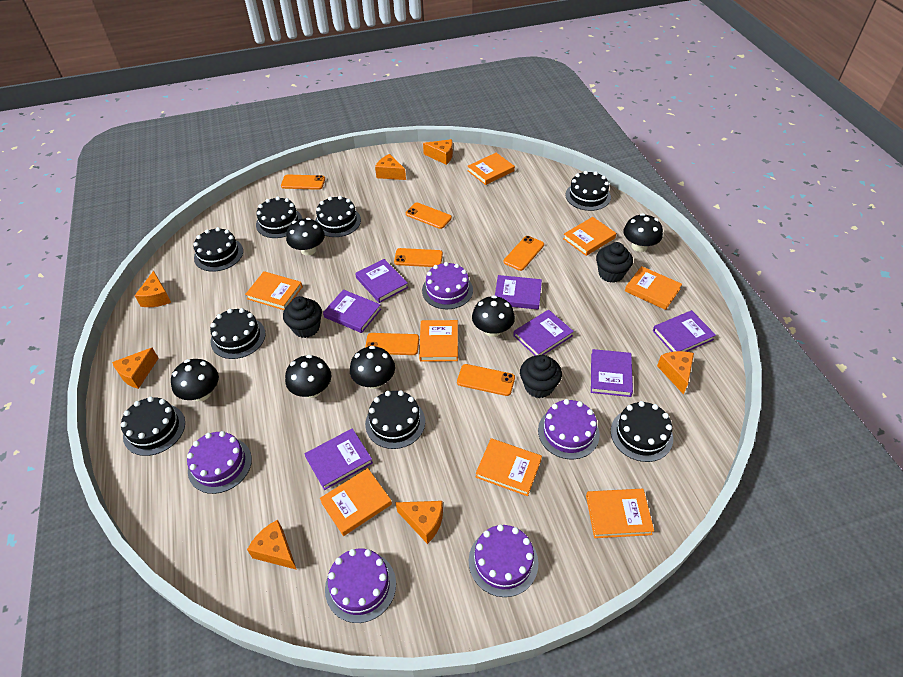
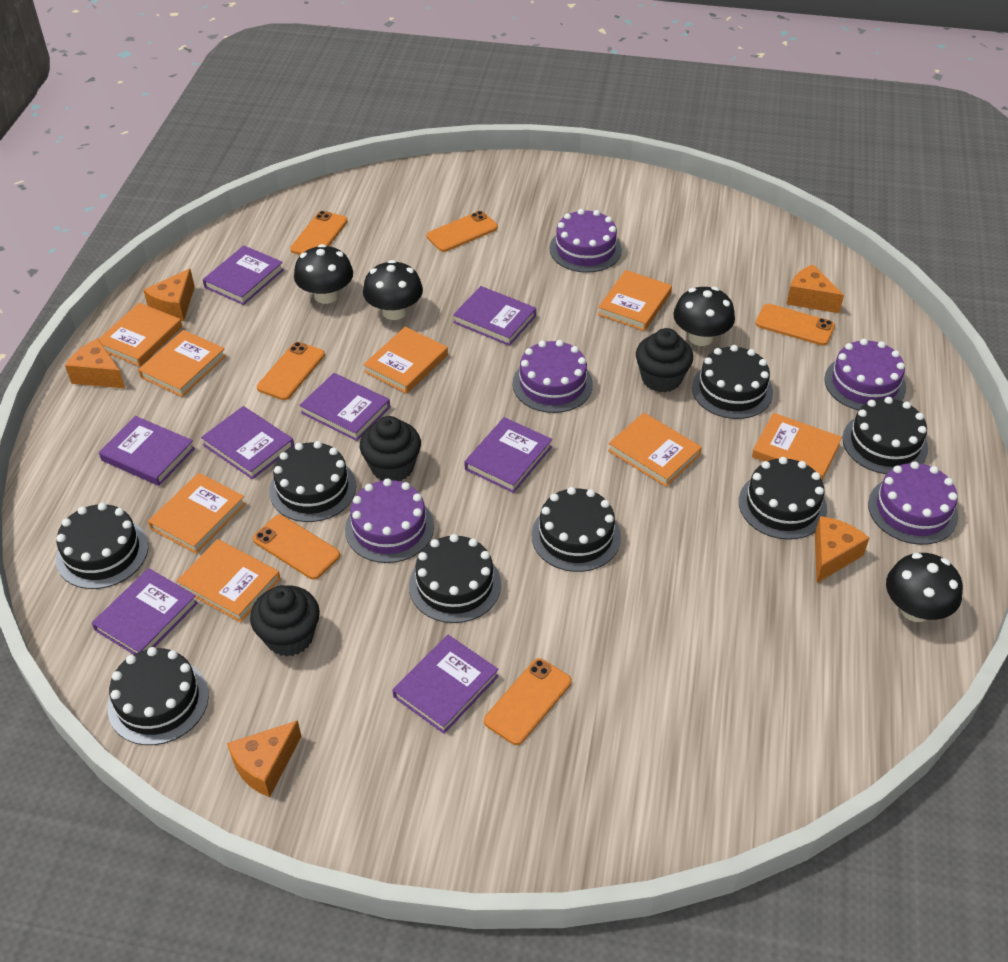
black mushroom: 6 -> 4
orange cheese: 7 -> 5
purple book: 7 -> 8

